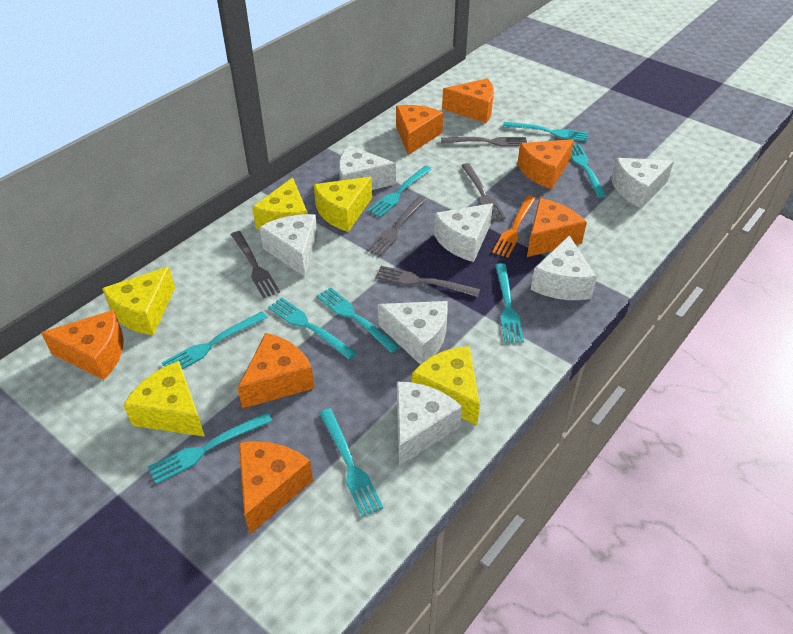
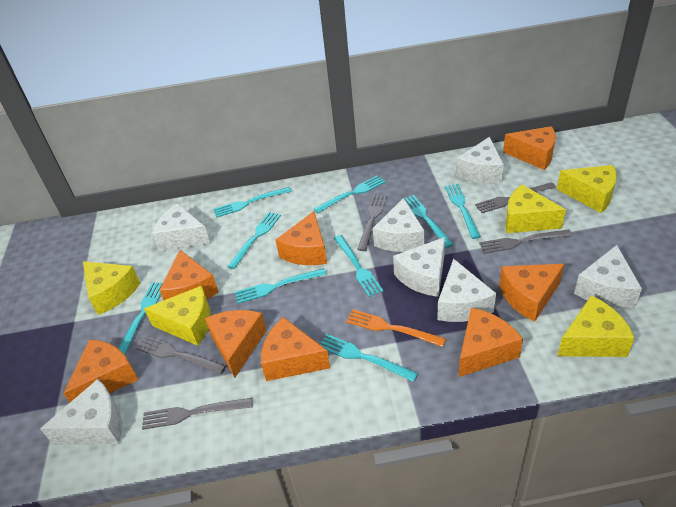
orange cheese: 7 -> 8

